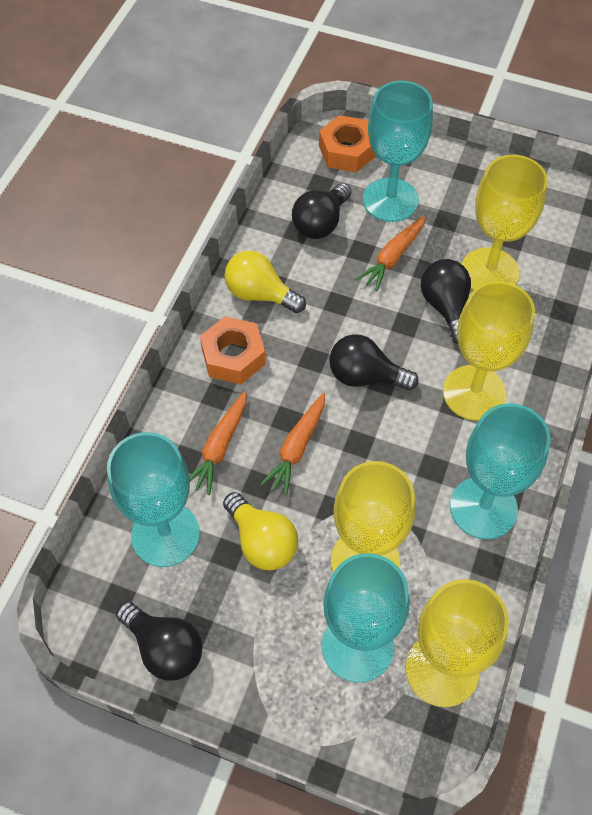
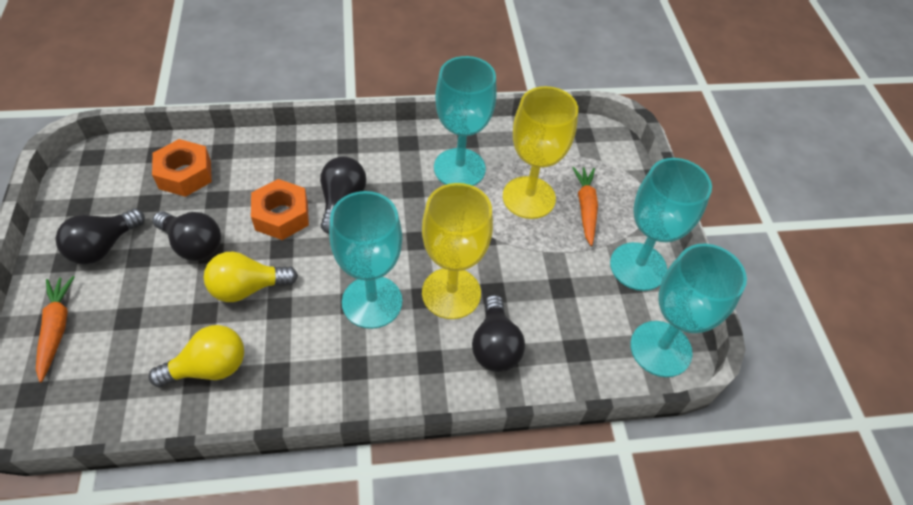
orange carrot: 3 -> 2
yellow goblet: 4 -> 2

